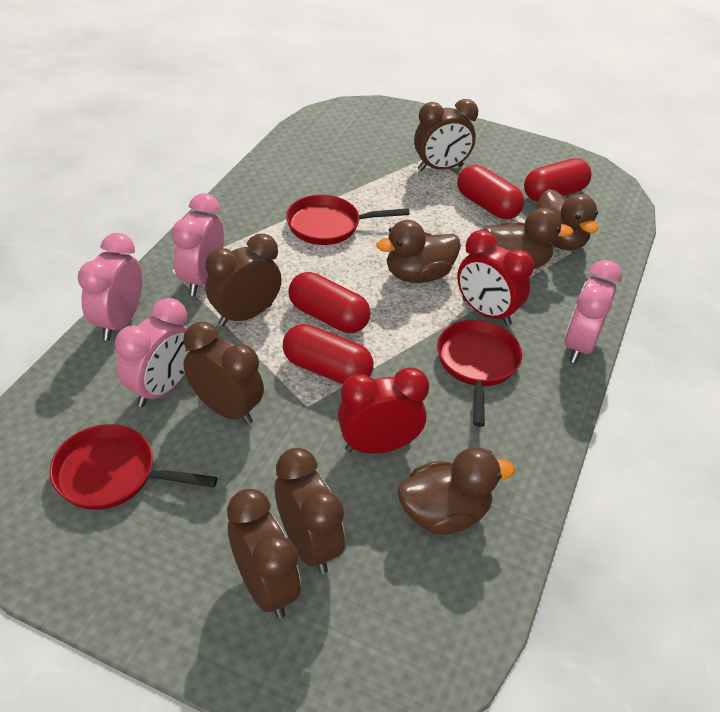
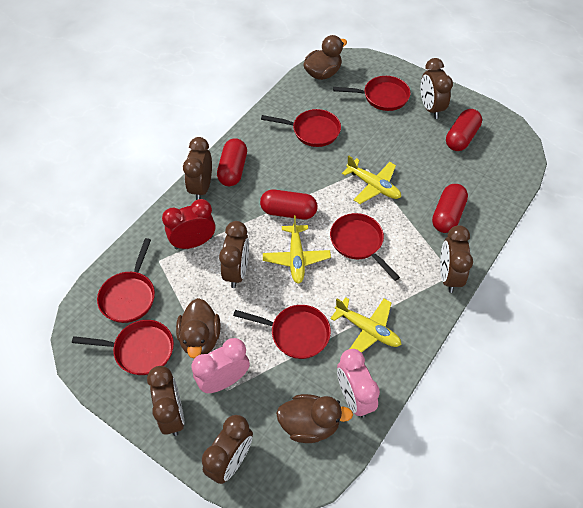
brown clock: 5 -> 6
brown duck: 4 -> 3
pink clock: 4 -> 2
red clock: 2 -> 1
red pan: 3 -> 6
yellow plane: 0 -> 3

